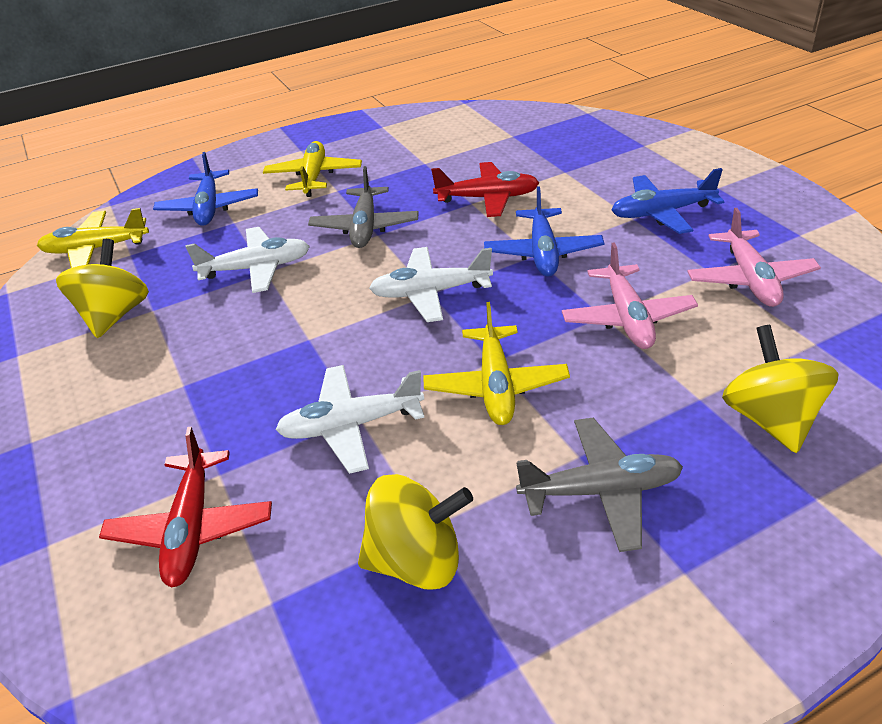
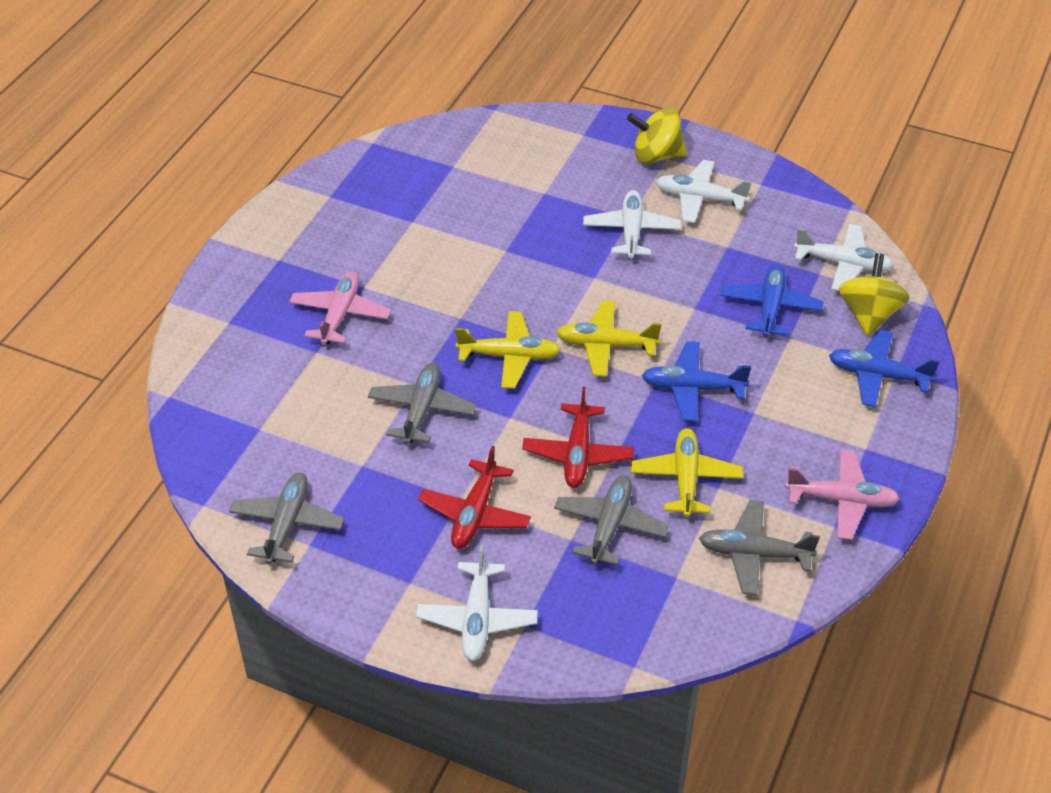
grey plane: 2 -> 4
white plane: 3 -> 4
yellow spinning top: 3 -> 2

